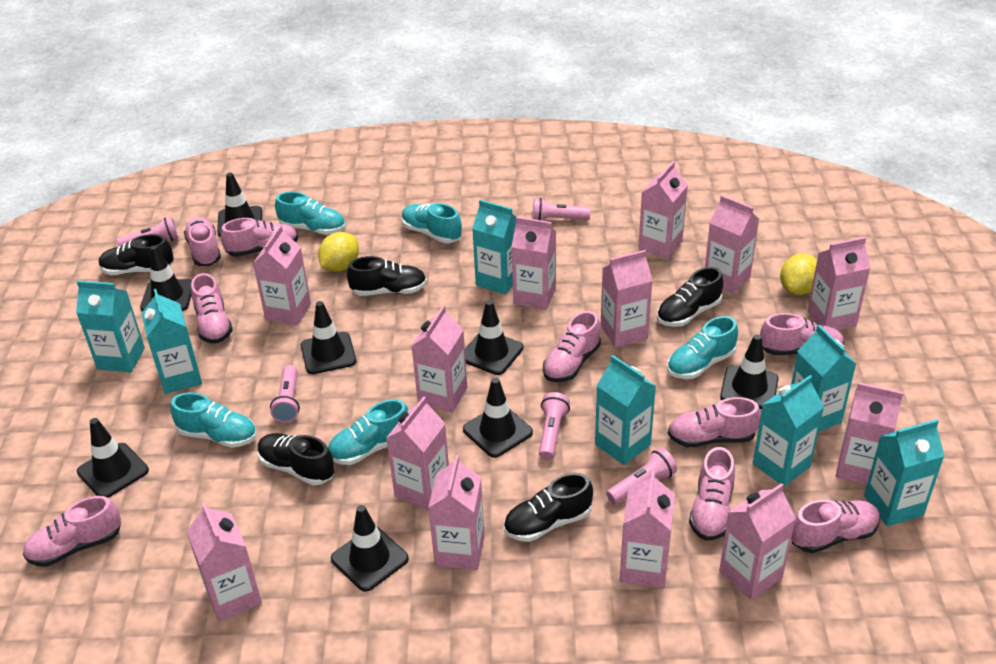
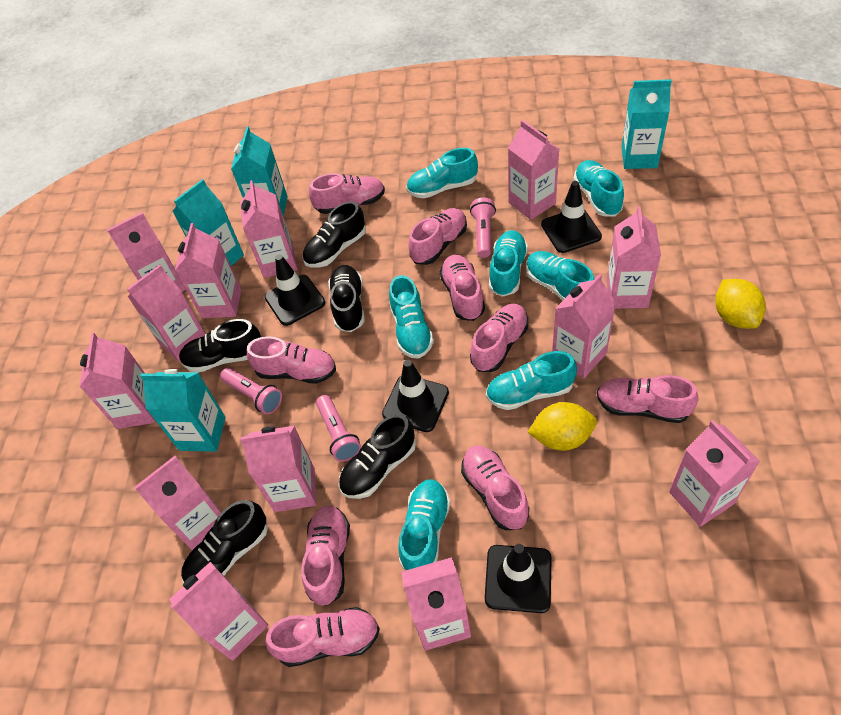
black traffic cone: 8 -> 4
pink flashlight: 5 -> 3
turquoise carton: 7 -> 4
turquoise shoe: 5 -> 7

